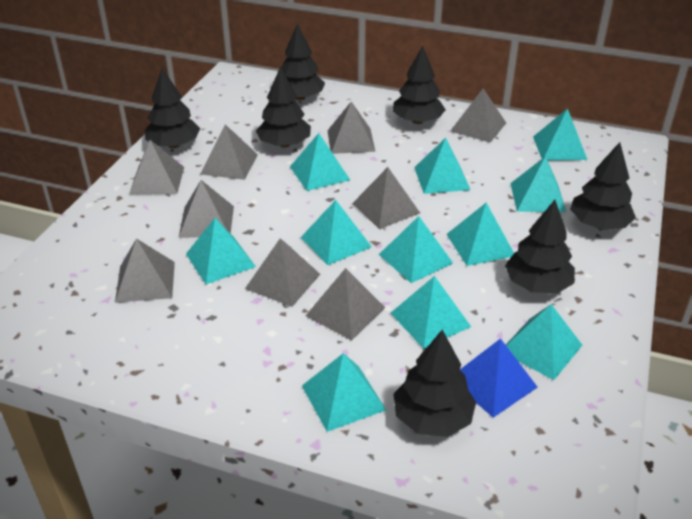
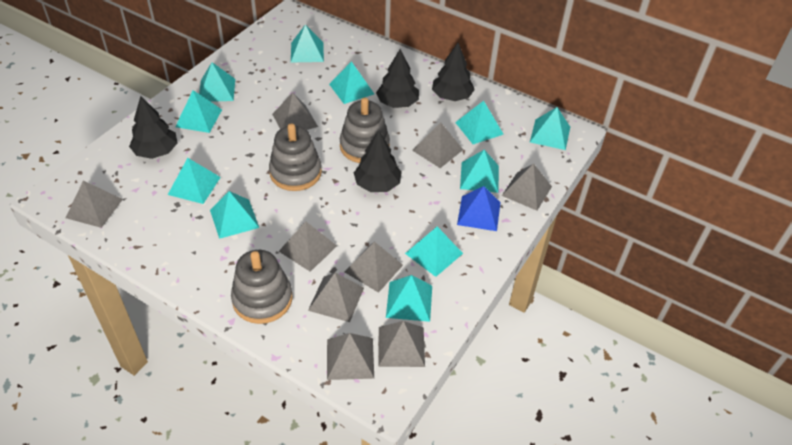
black tree: 7 -> 4
grey stacking toy: 0 -> 3

